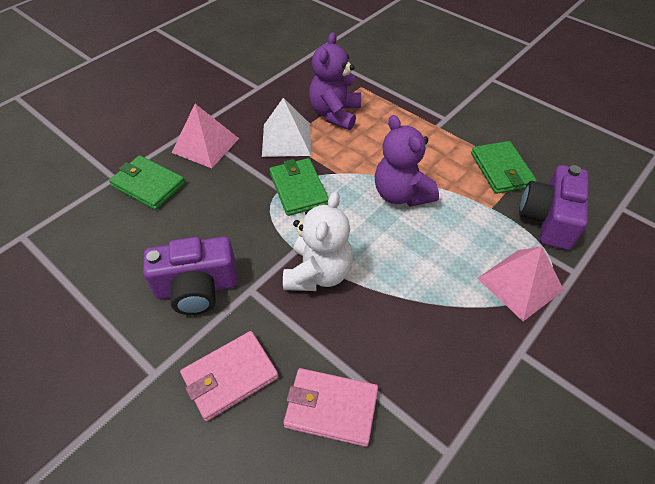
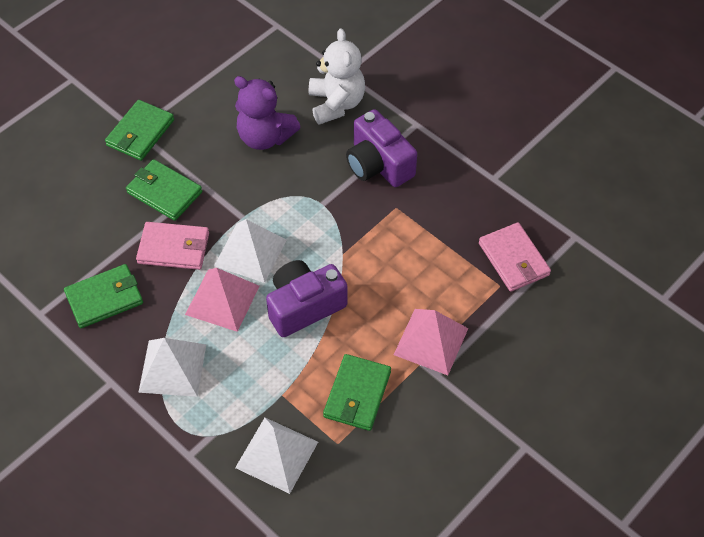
green wallet: 3 -> 4
purple teddy bear: 2 -> 1
white pyramid: 1 -> 3

